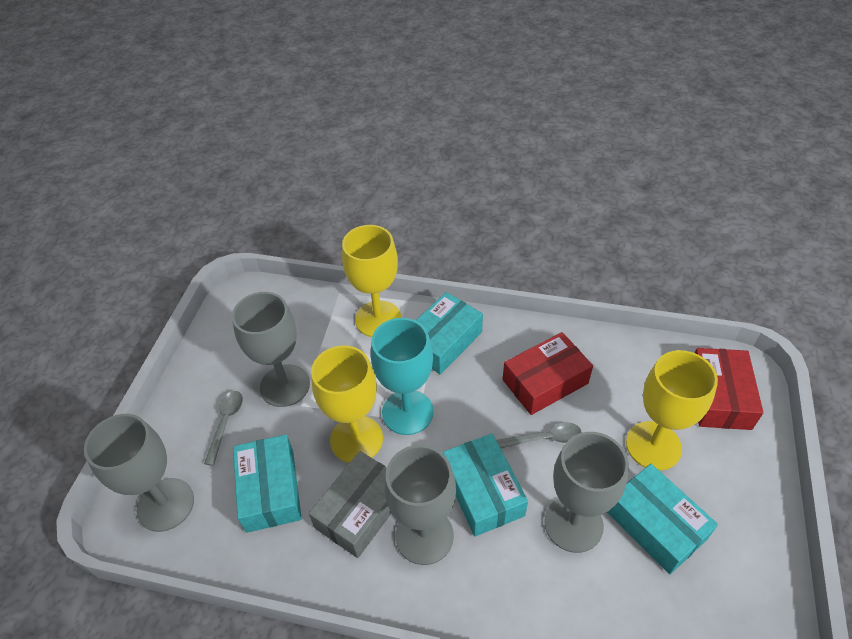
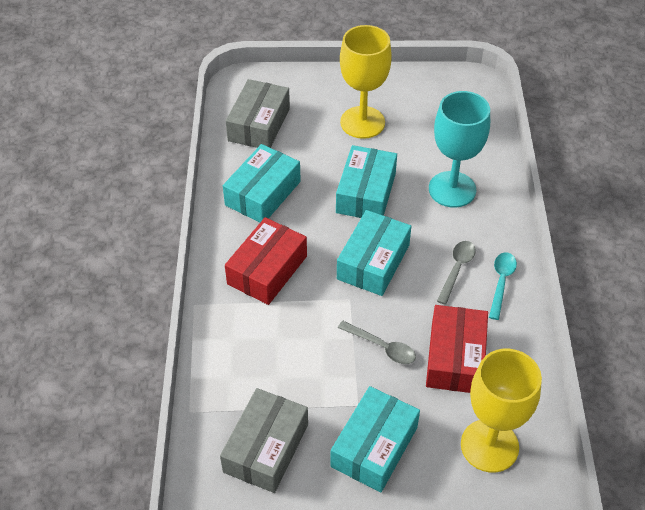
grey box: 1 -> 2
grey goblet: 4 -> 0
turquoise spoon: 0 -> 1
yellow goblet: 3 -> 2

